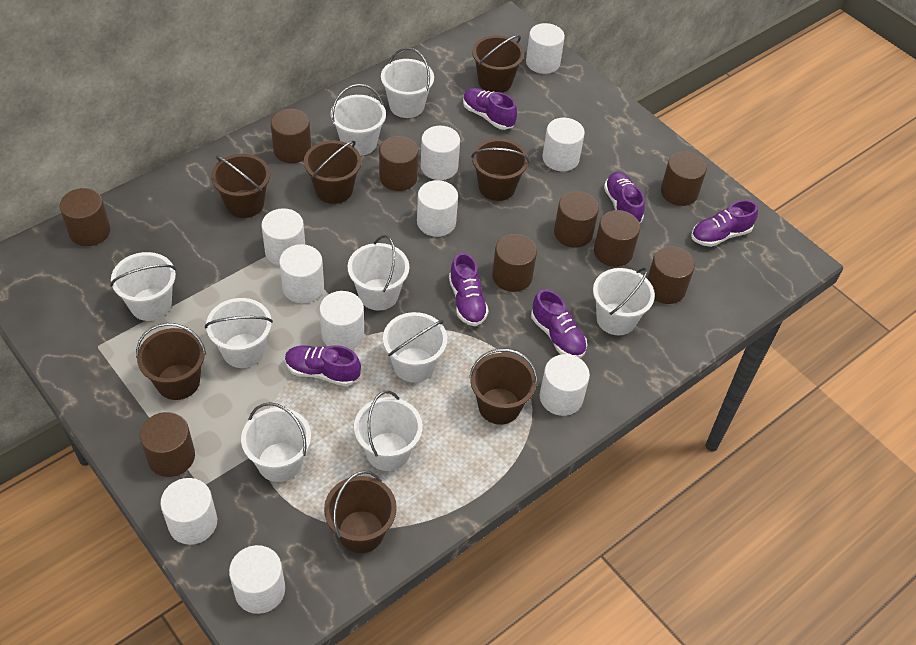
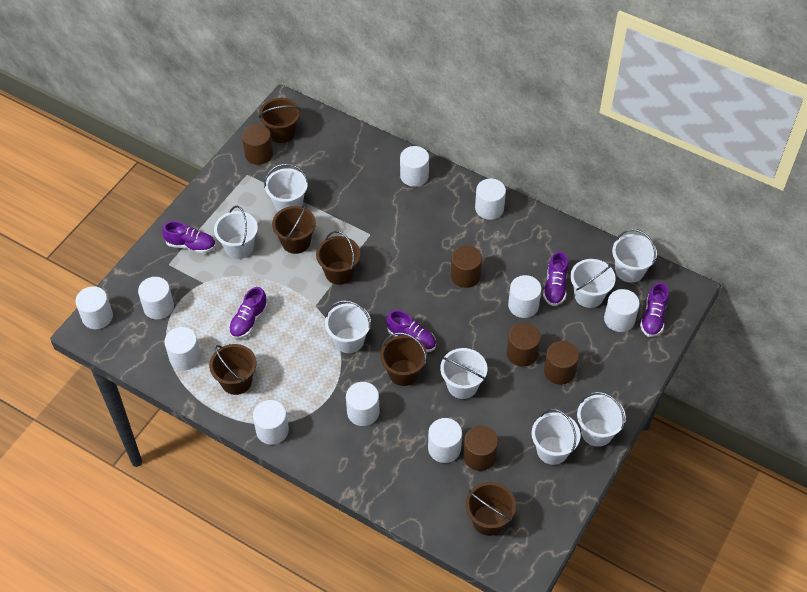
brown bucket: 7 -> 6
brown cylinder: 9 -> 5
purple shoe: 6 -> 5
white bucket: 9 -> 8

